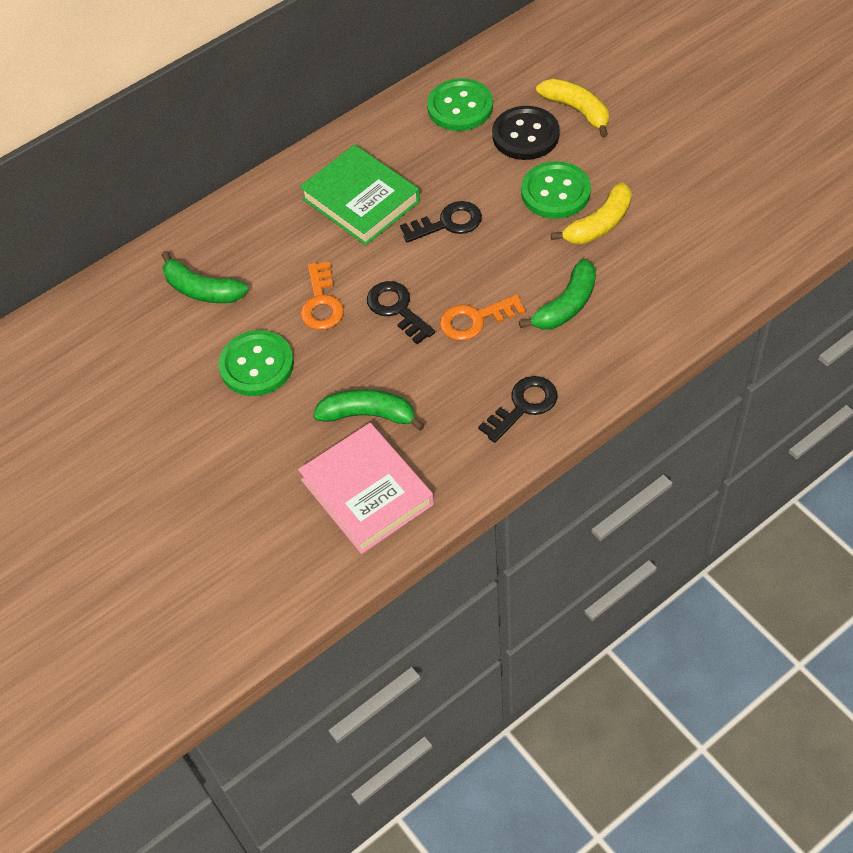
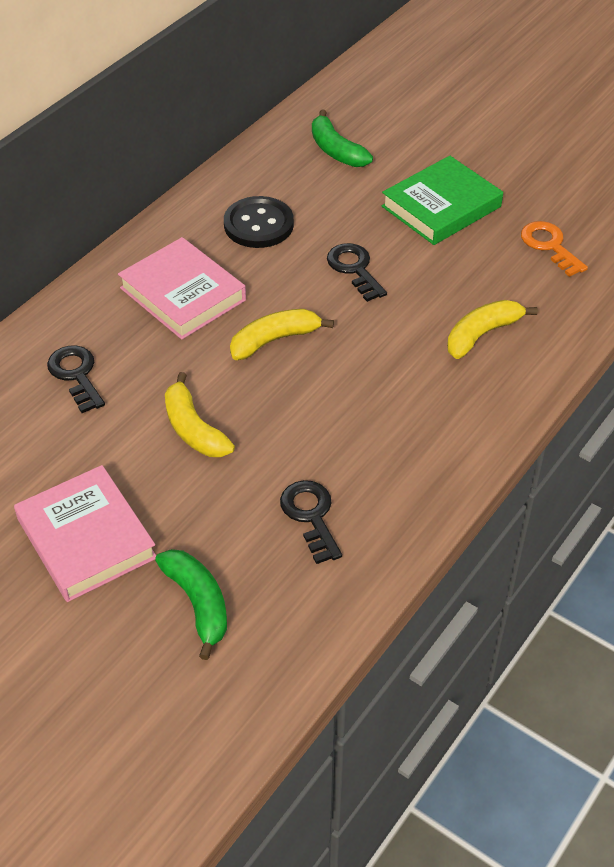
green banana: 3 -> 2
green button: 3 -> 0
orange key: 2 -> 1
pink book: 1 -> 2
yellow banana: 2 -> 3

